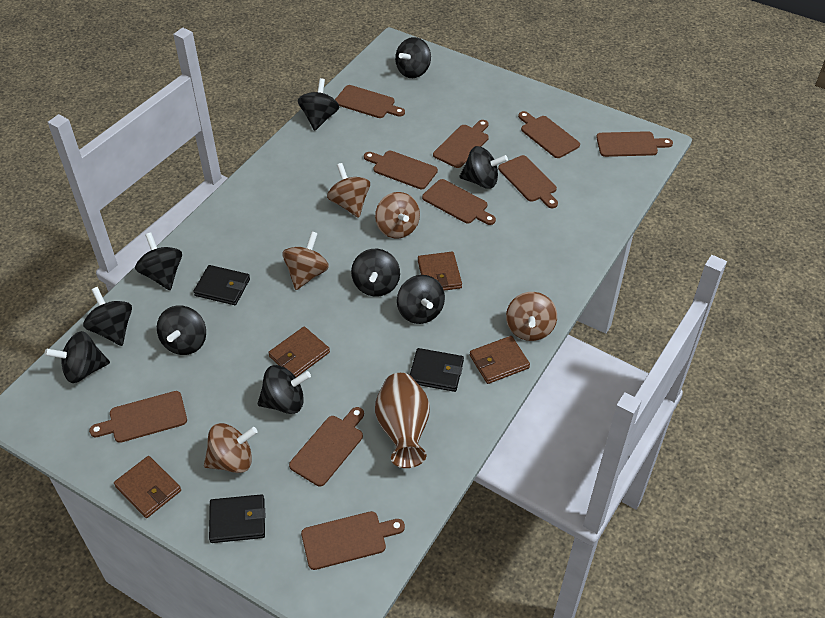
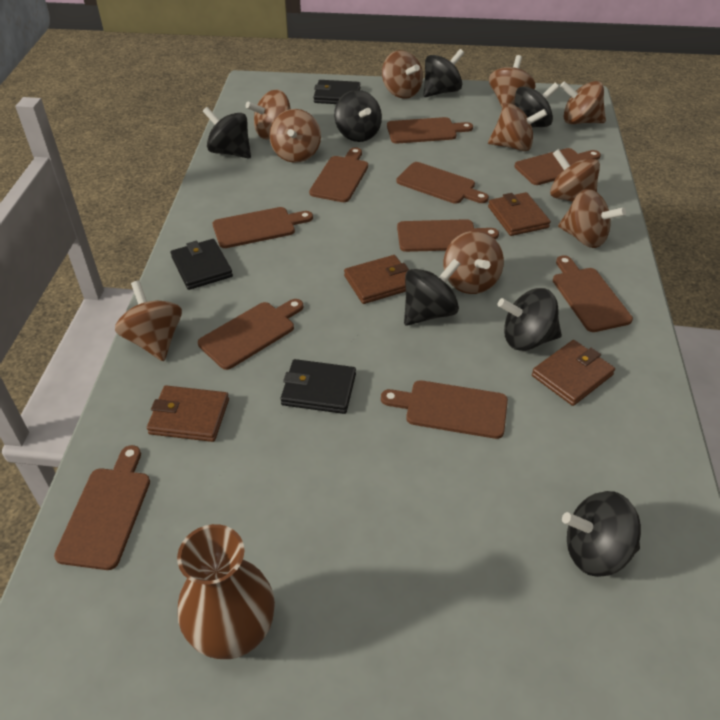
black spinning top: 10 -> 7
brown spinning top: 5 -> 10

